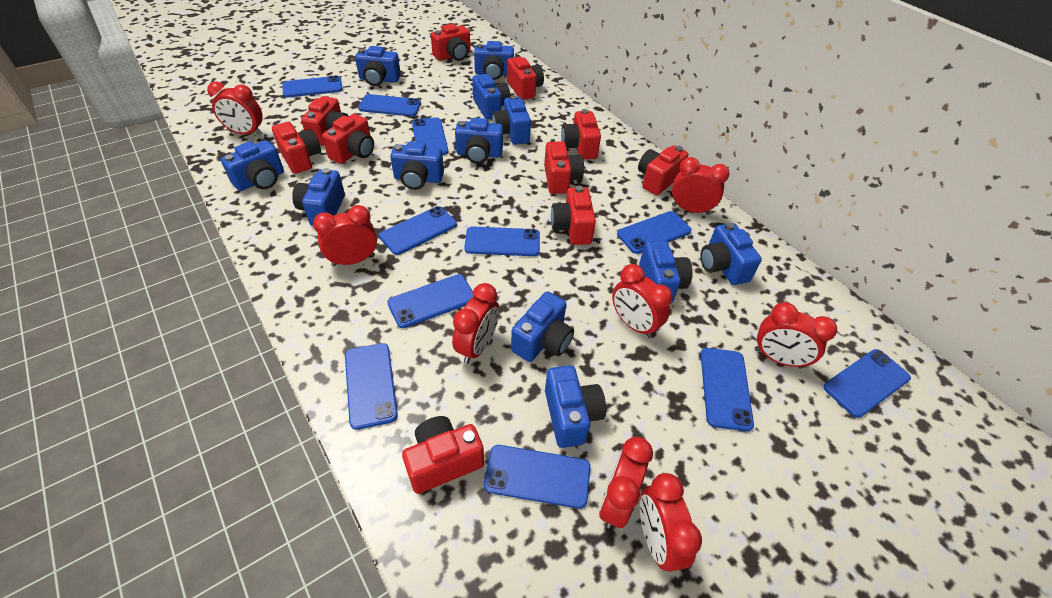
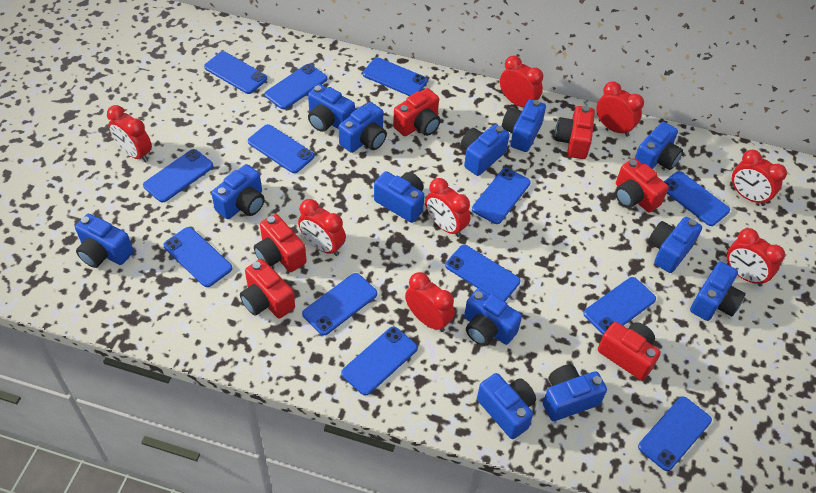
blue camera: 12 -> 13
blue phone: 11 -> 13
red camera: 10 -> 6

